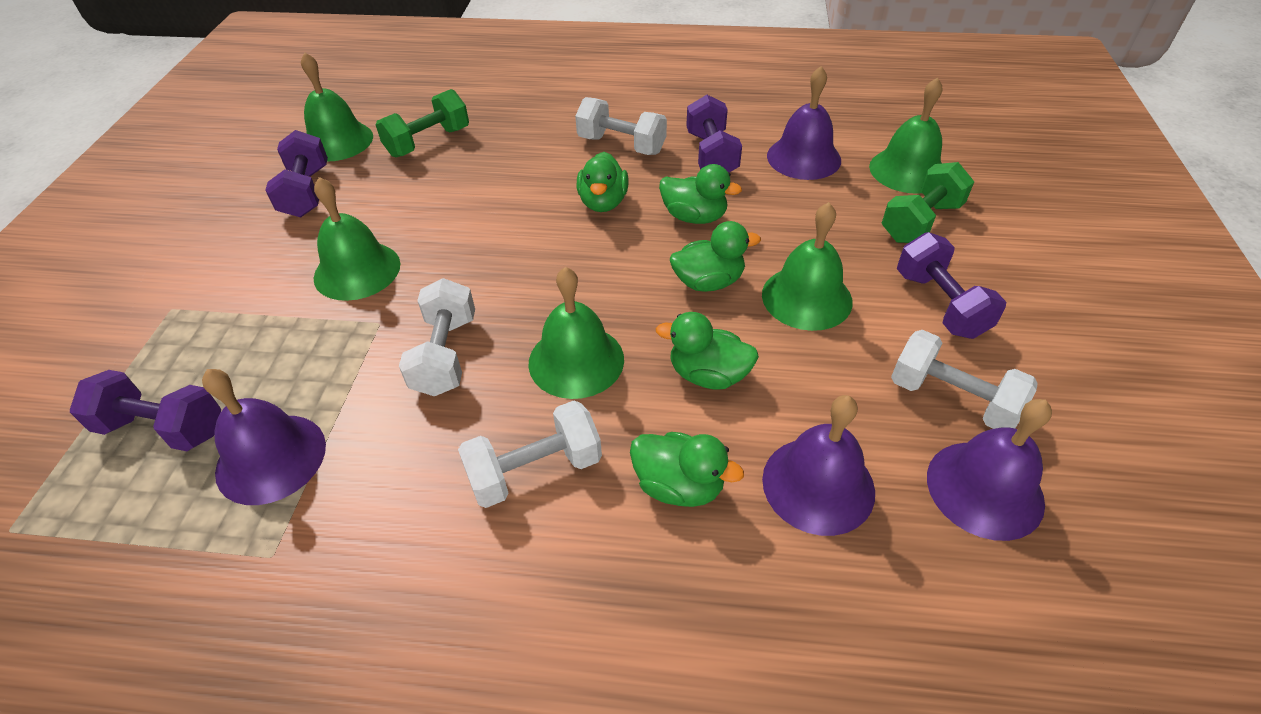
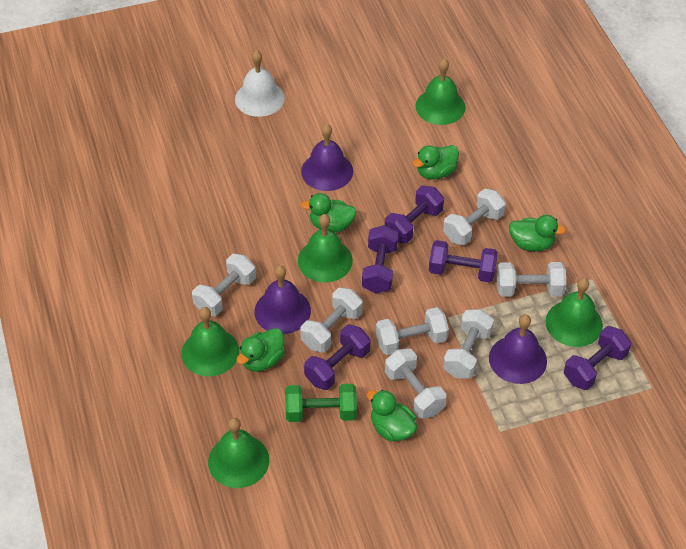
green dumbbell: 2 -> 1
purple bell: 4 -> 3
purple dumbbell: 4 -> 5
white bell: 0 -> 1
white dumbbell: 4 -> 7

